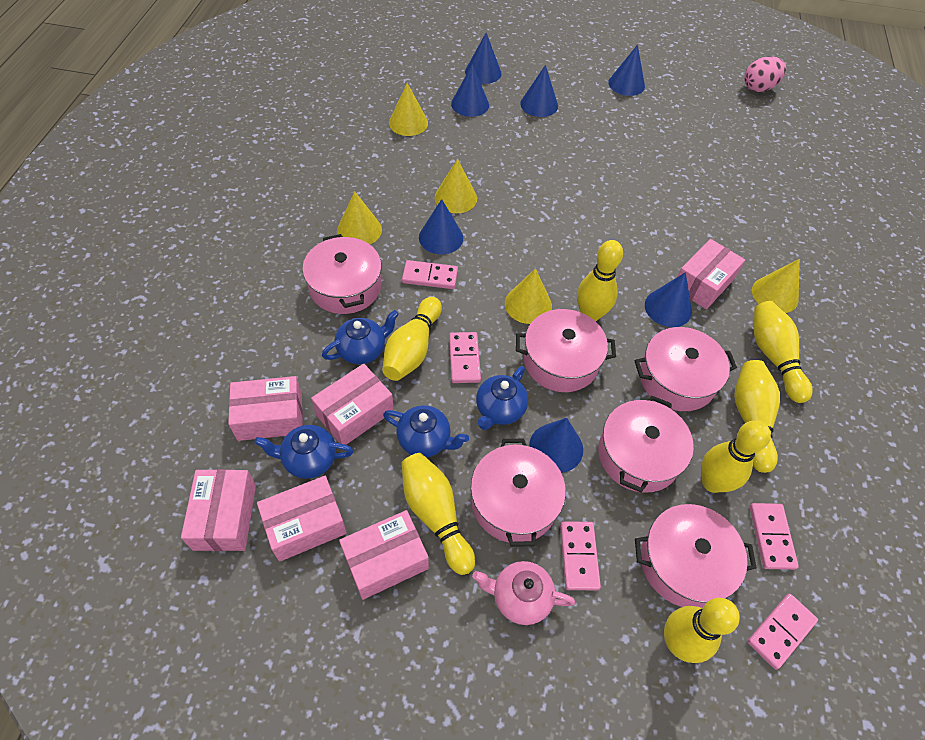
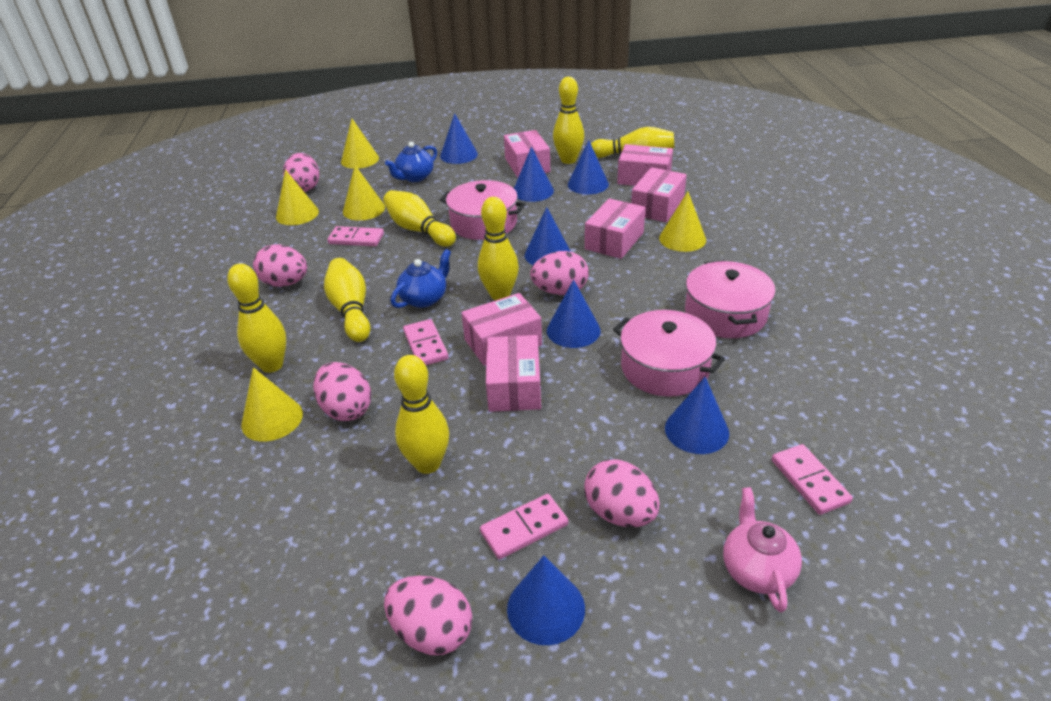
blue teapot: 4 -> 2
pink domino: 5 -> 4
pink egg: 1 -> 6
pink pot: 6 -> 3

